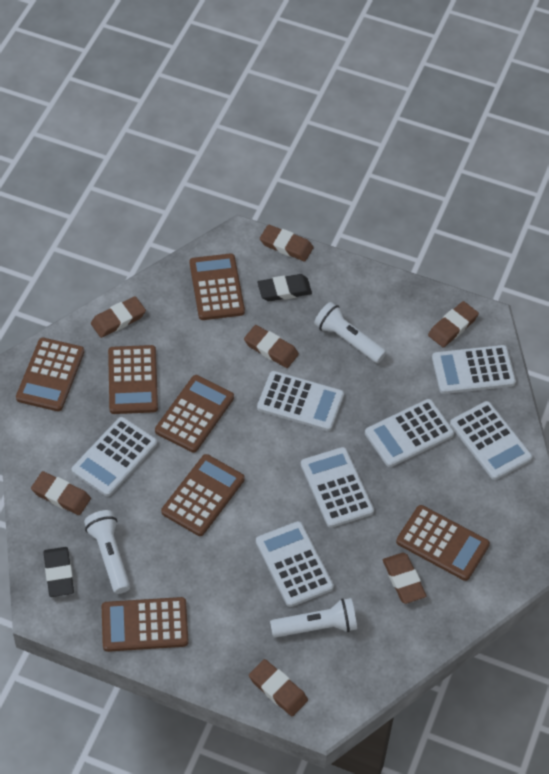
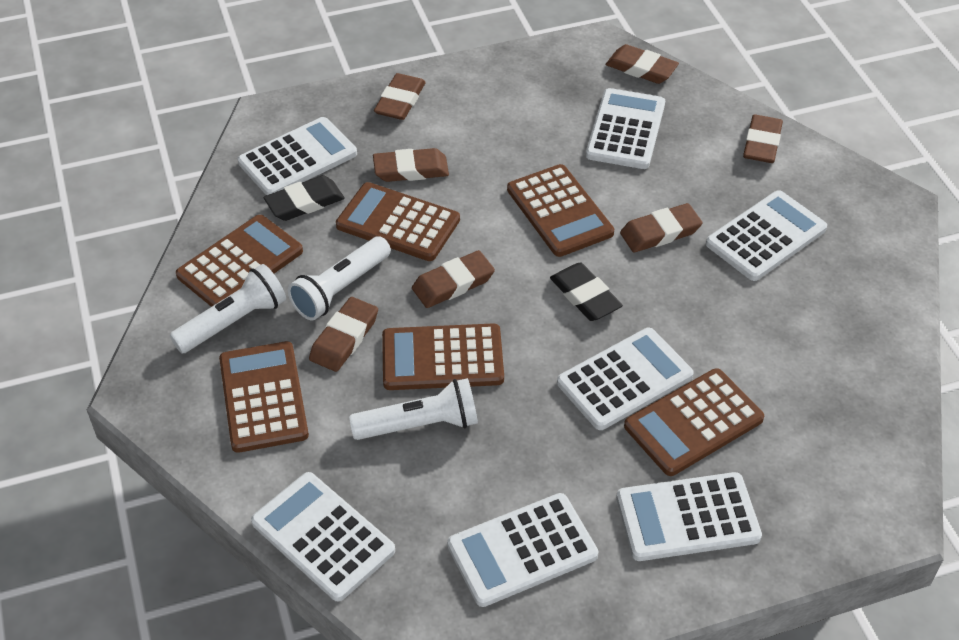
brown calculator: 7 -> 6

